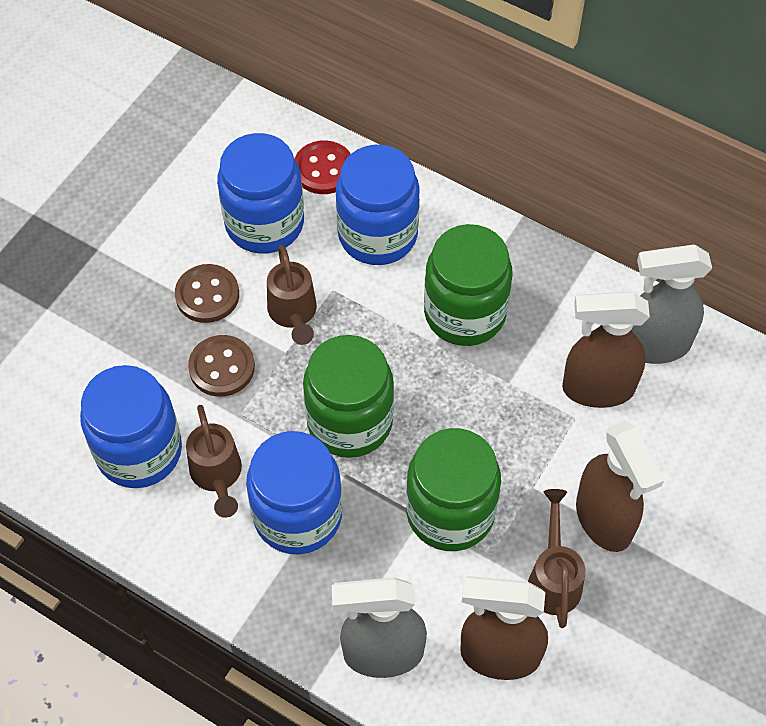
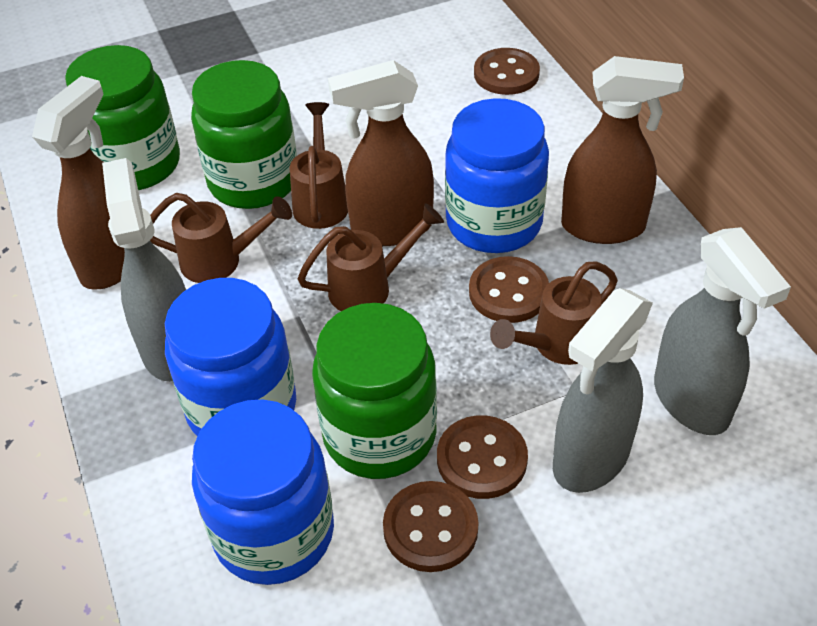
blue jar: 4 -> 3
brown button: 2 -> 4
brown watering can: 3 -> 4
grey spray bottle: 2 -> 3
red button: 1 -> 0

